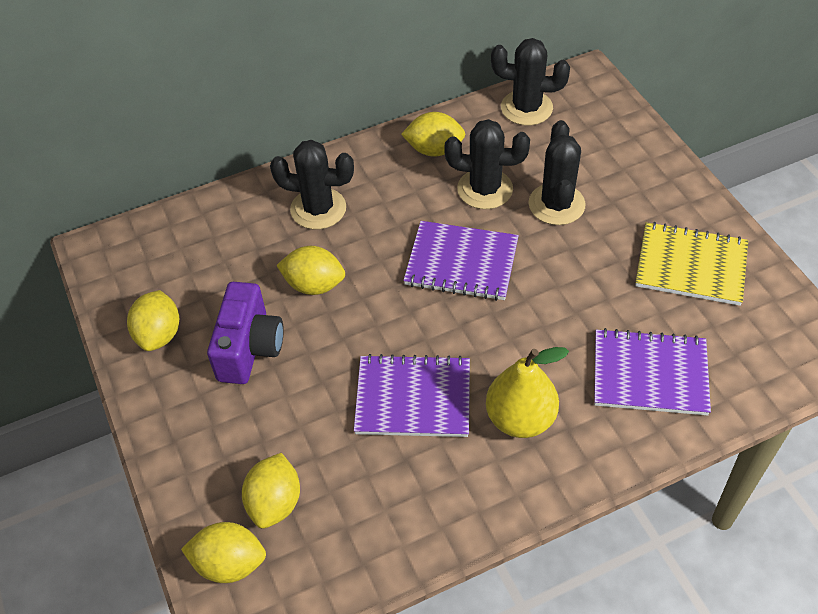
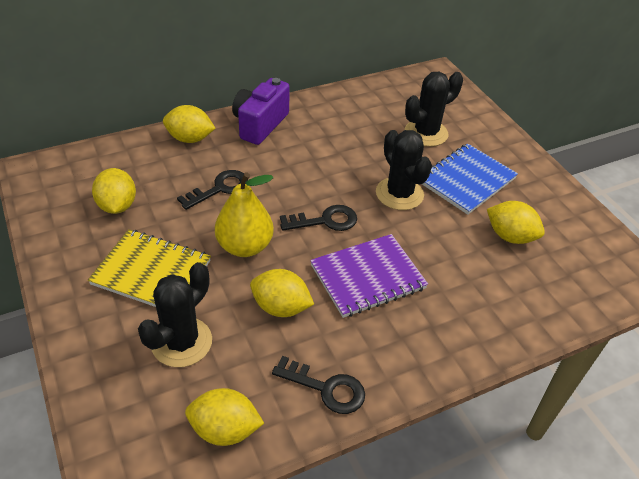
black cactus: 4 -> 3
black key: 0 -> 3
blue notebook: 0 -> 1
purple notebook: 3 -> 1

